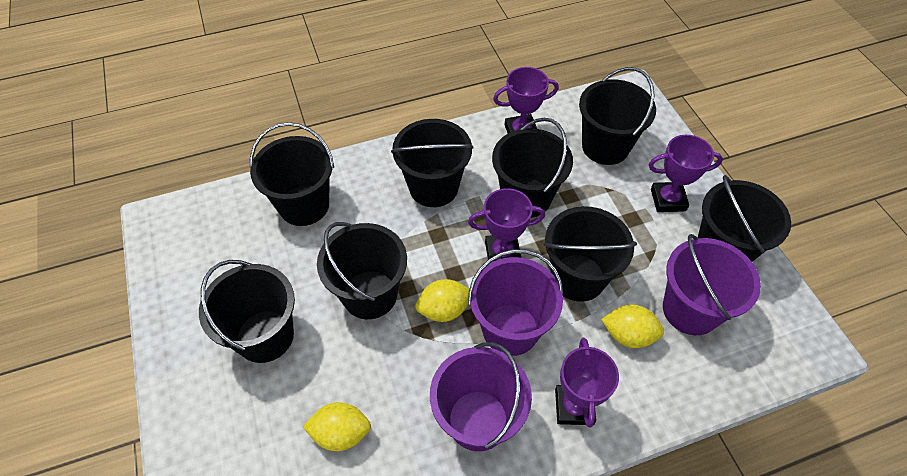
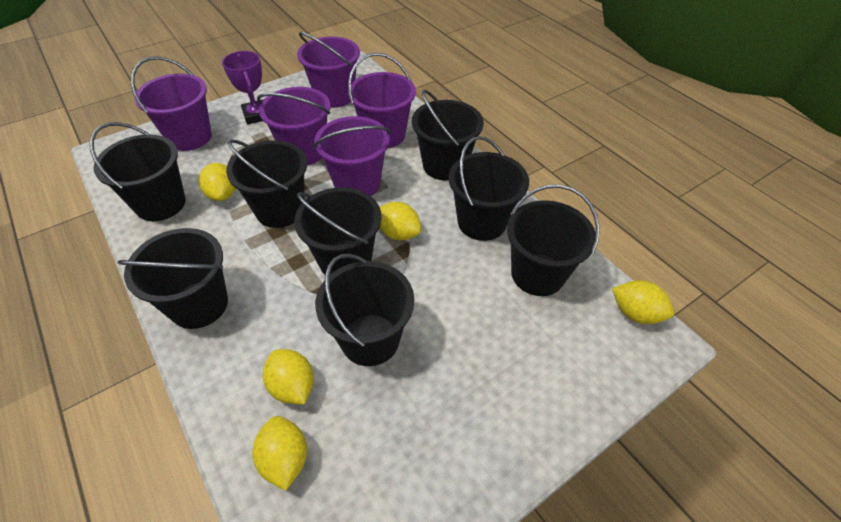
purple bucket: 3 -> 5
purple trophy: 4 -> 1
yellow lemon: 3 -> 5

